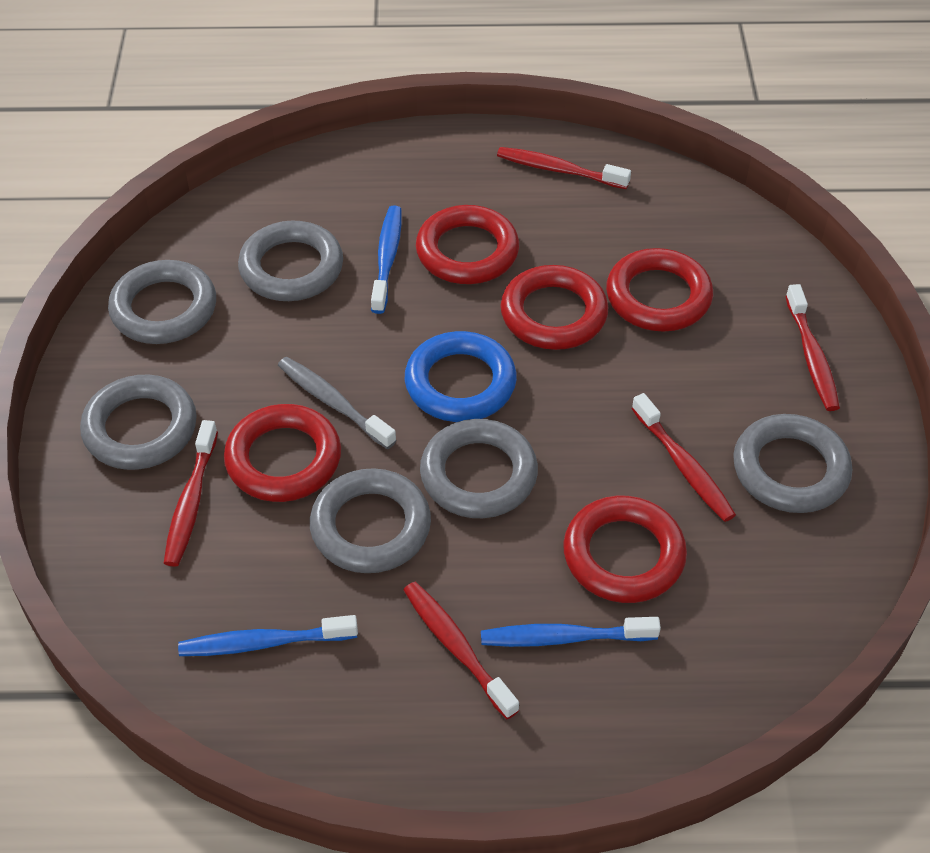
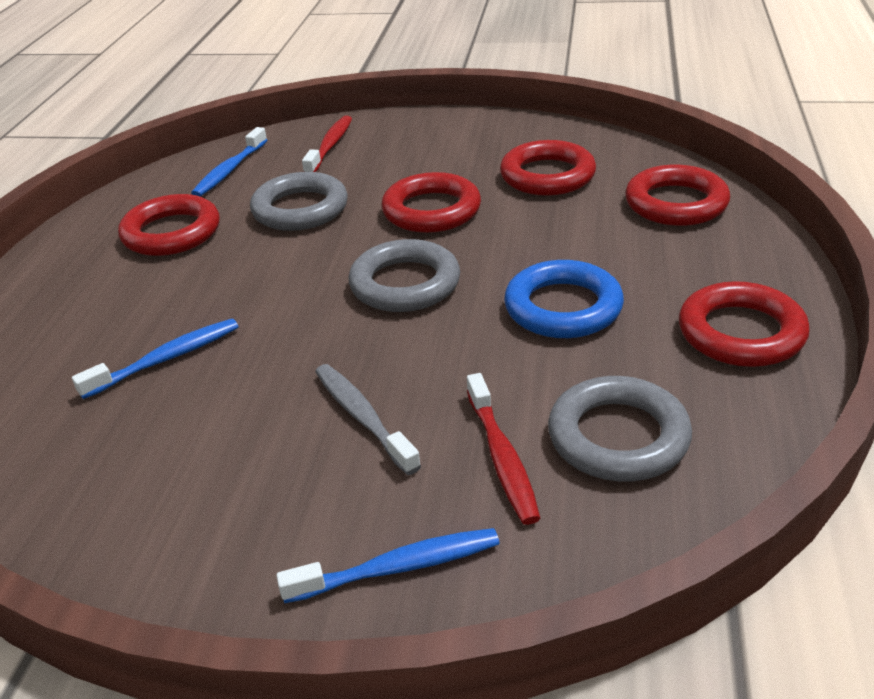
grey ring: 6 -> 3
red toothbrush: 5 -> 2

